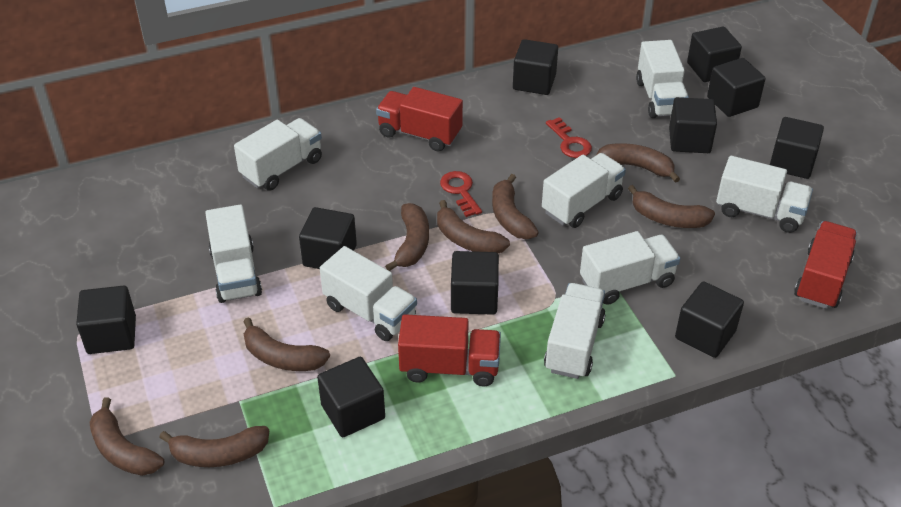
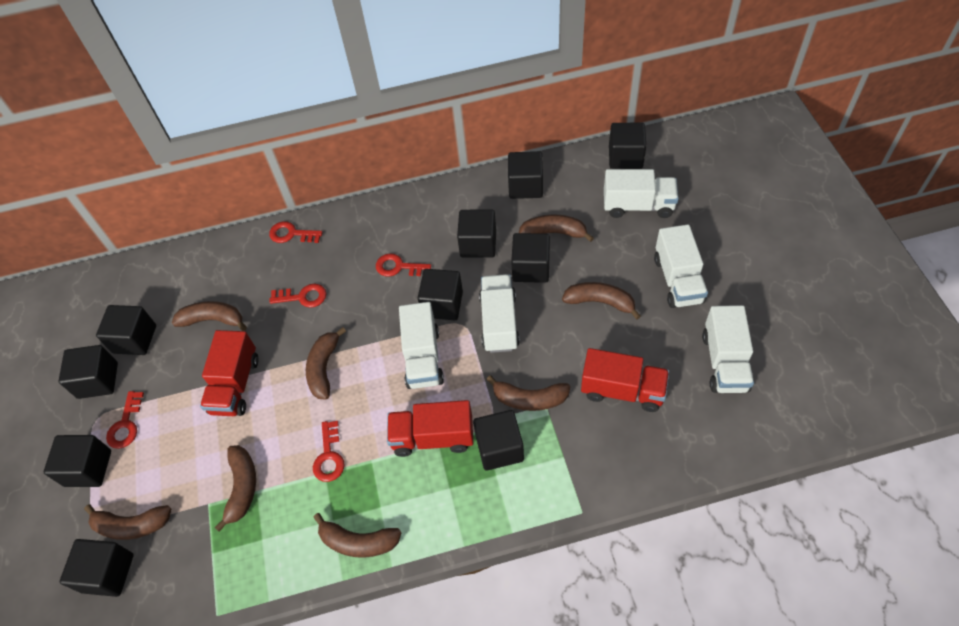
red key: 2 -> 5
white truck: 8 -> 5

